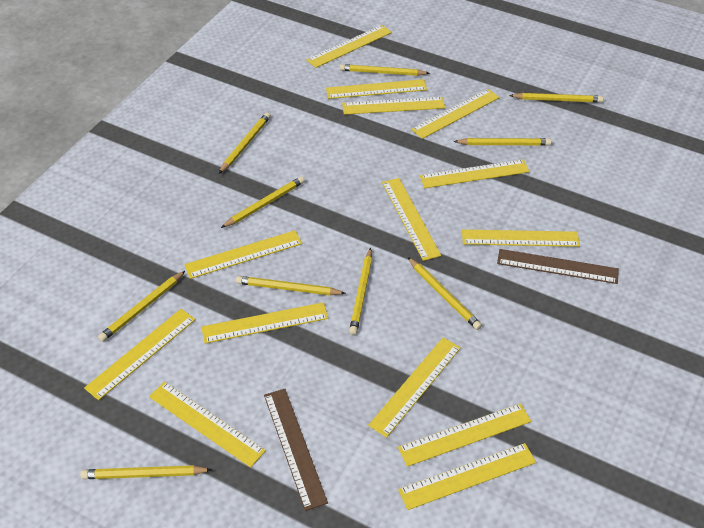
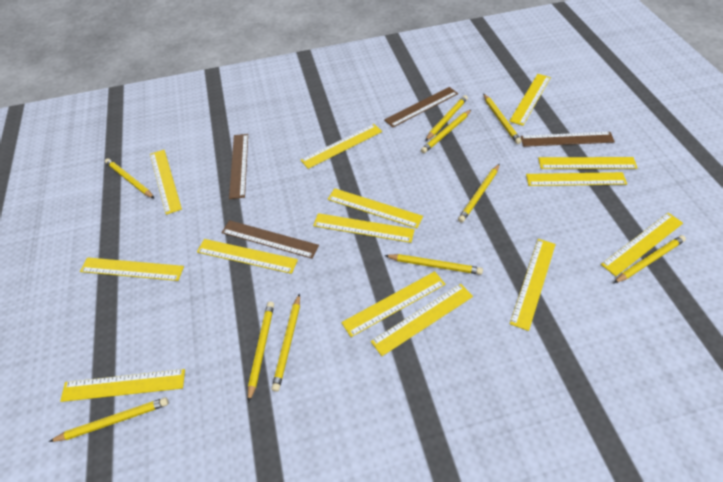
brown ruler: 2 -> 4

